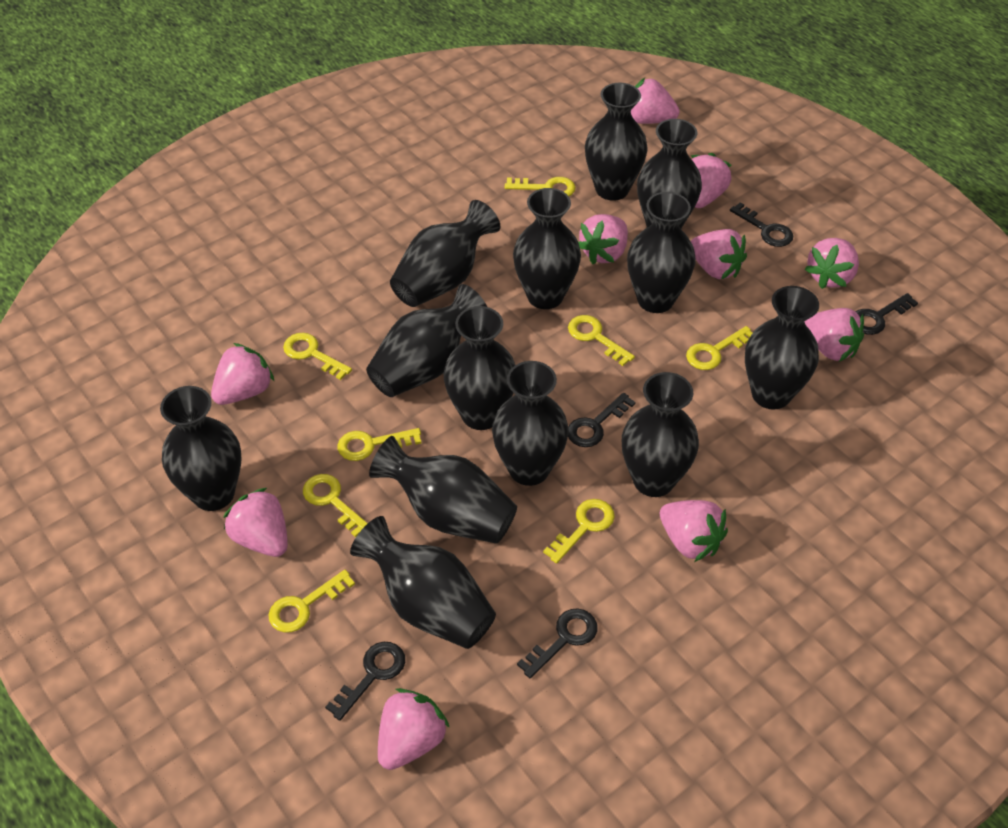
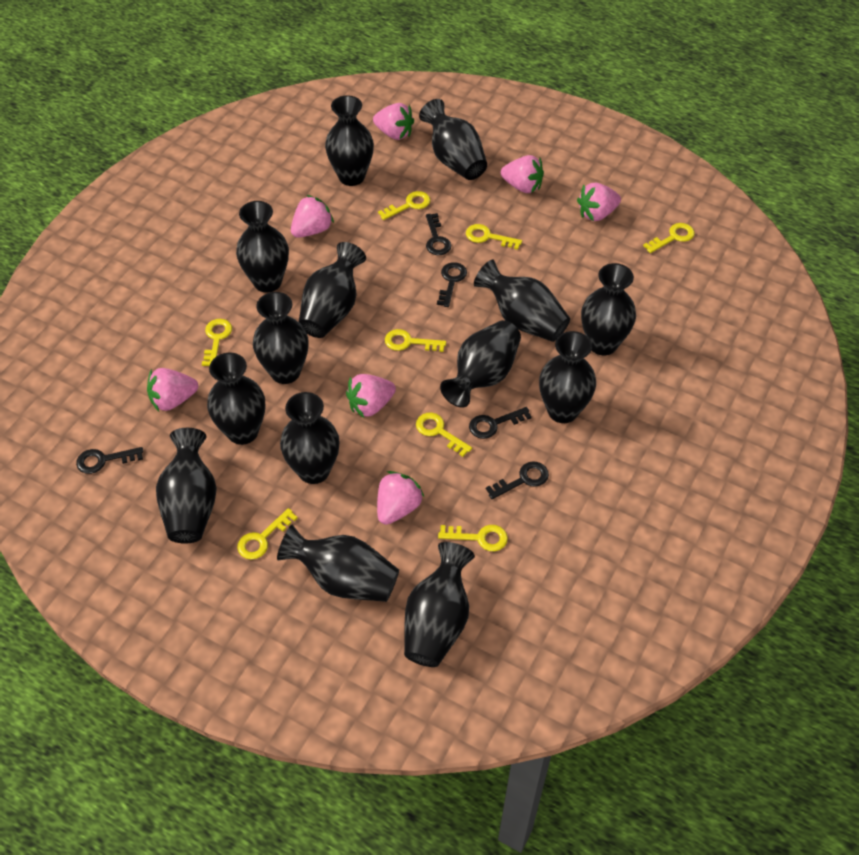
black vase: 13 -> 14
pink strawberry: 10 -> 7

